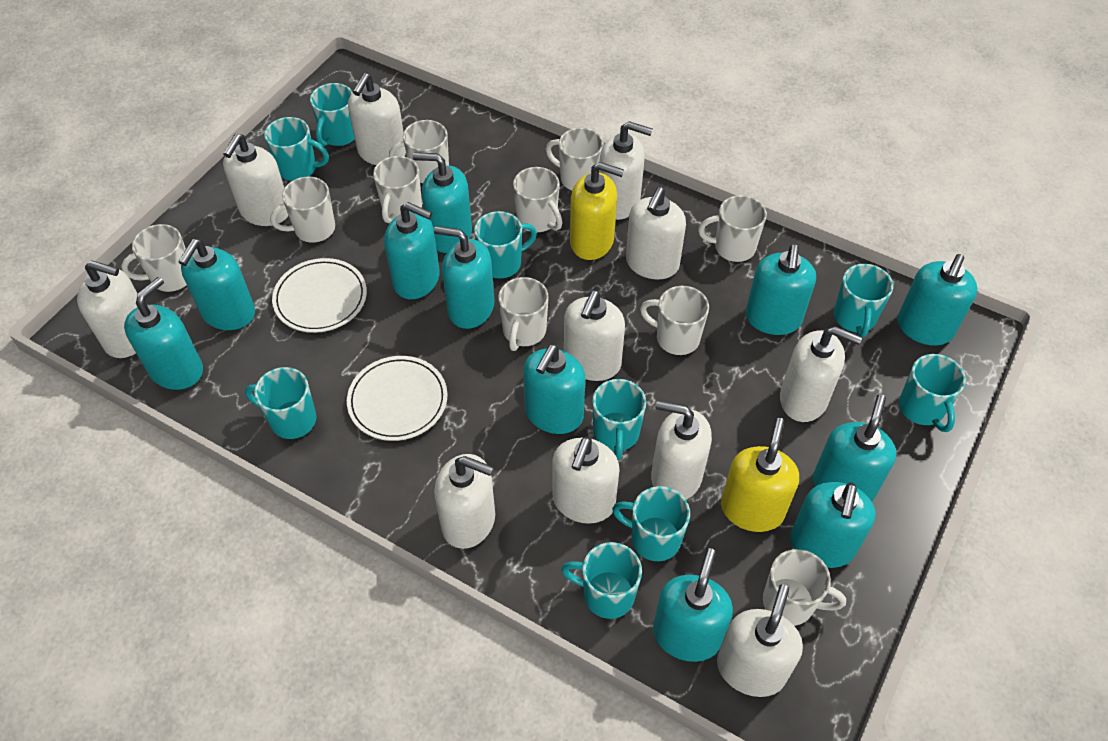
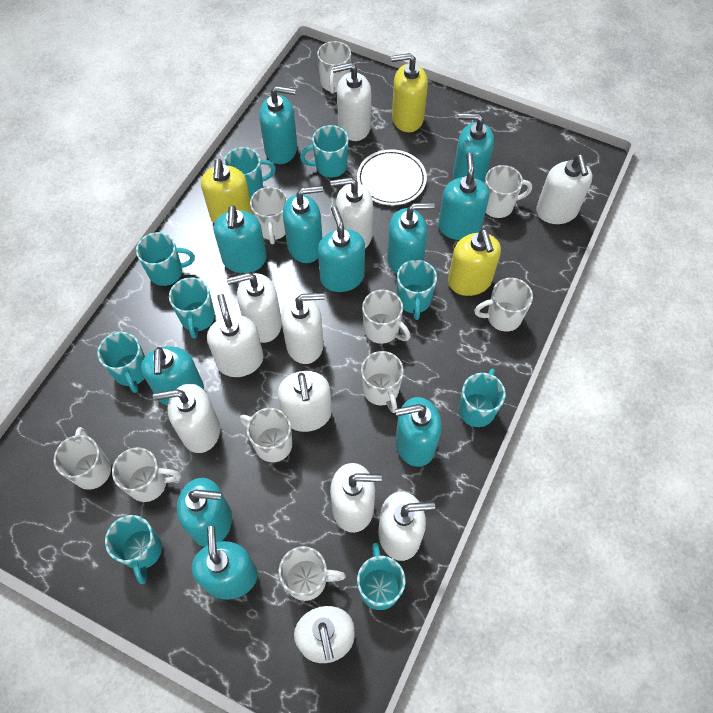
white plate: 2 -> 1
yellow soap dispenser: 2 -> 3

